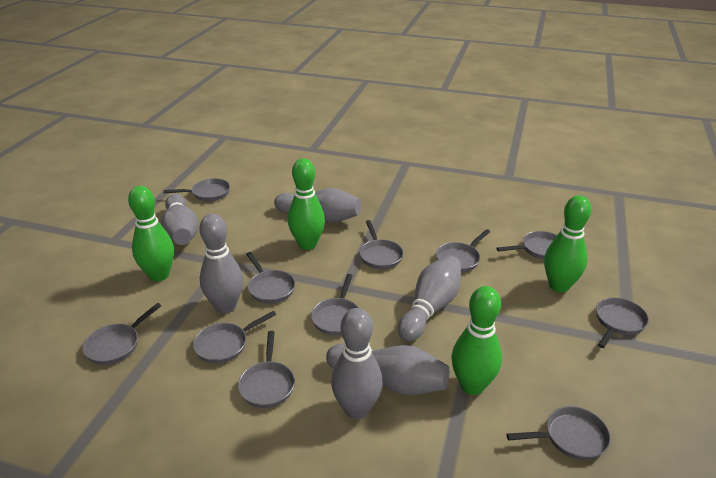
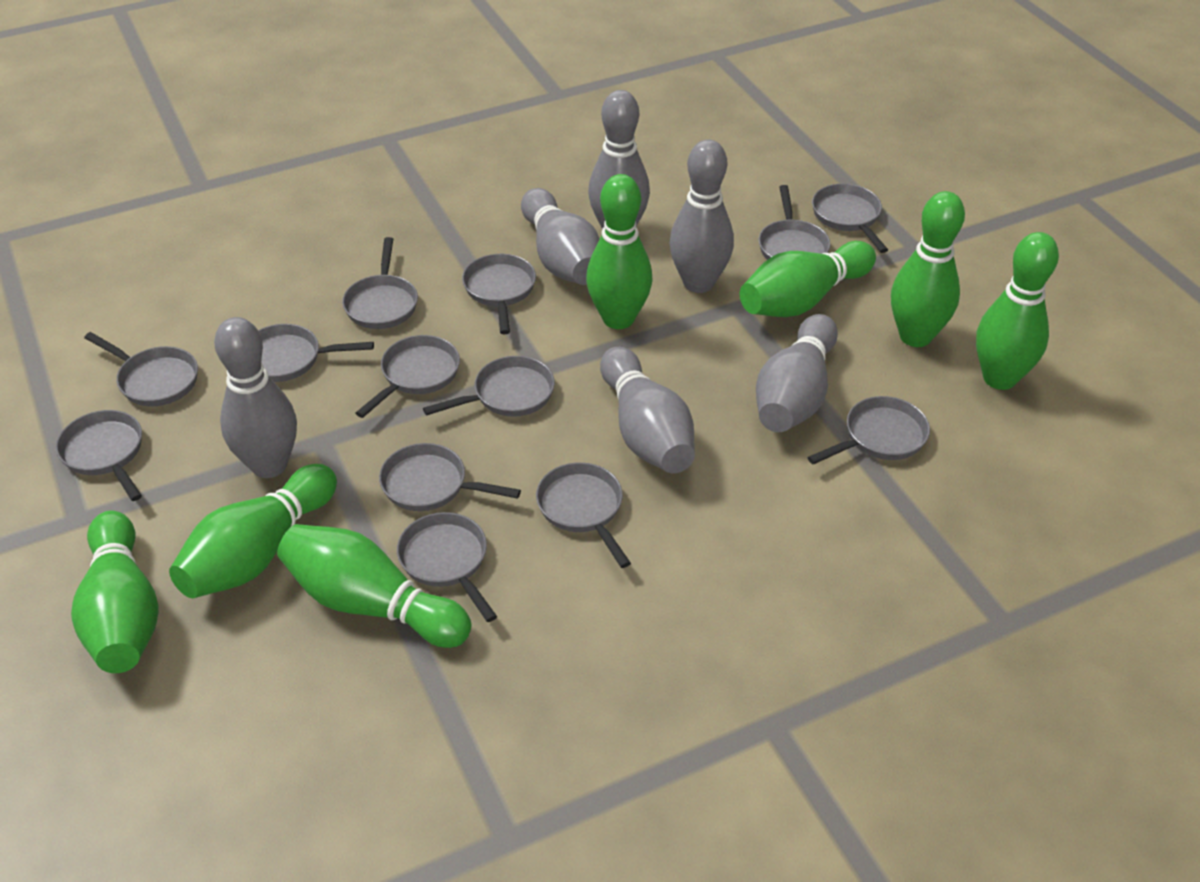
green bowling pin: 4 -> 7
grey pan: 11 -> 13

